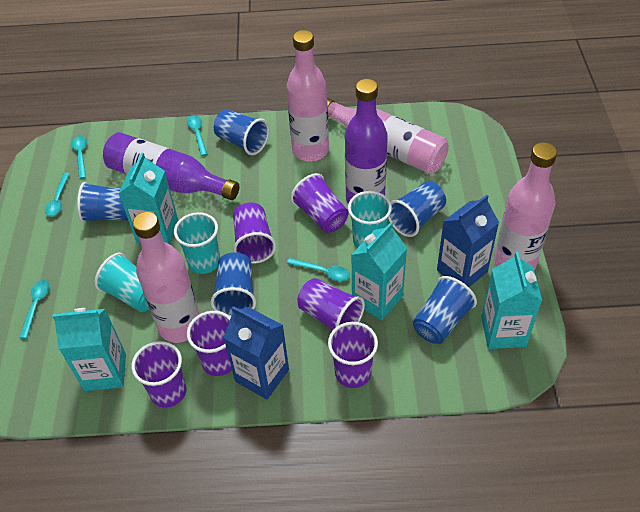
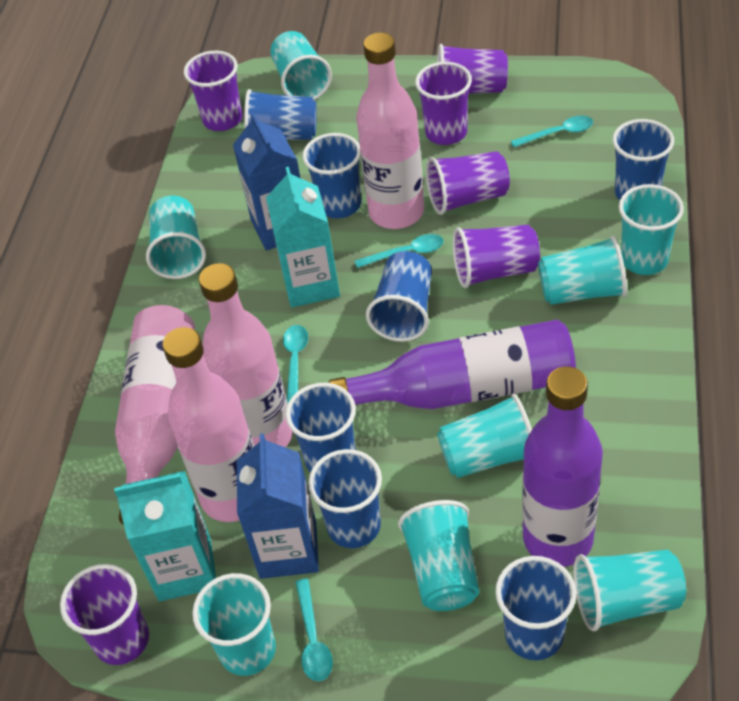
blue cup: 5 -> 7
turquoise carton: 4 -> 2
turquoise cup: 3 -> 8
turquoise spoon: 5 -> 4

